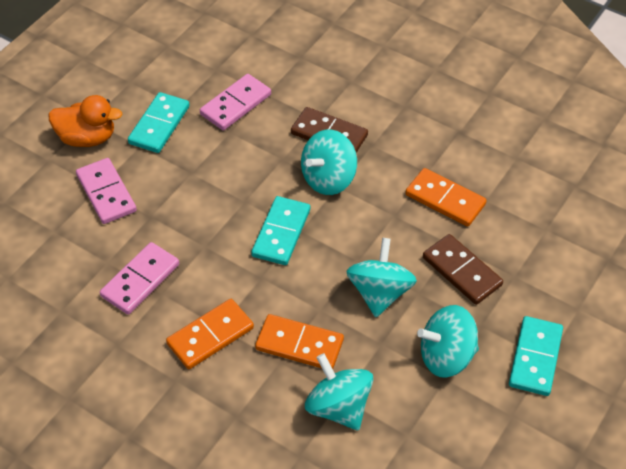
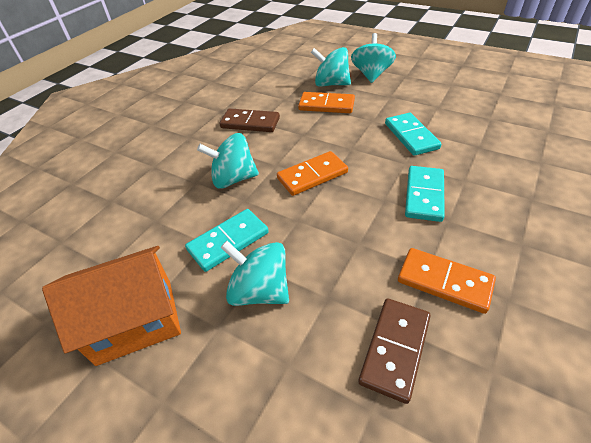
orange duck: 1 -> 0
orange house: 0 -> 1
pink domino: 3 -> 0

